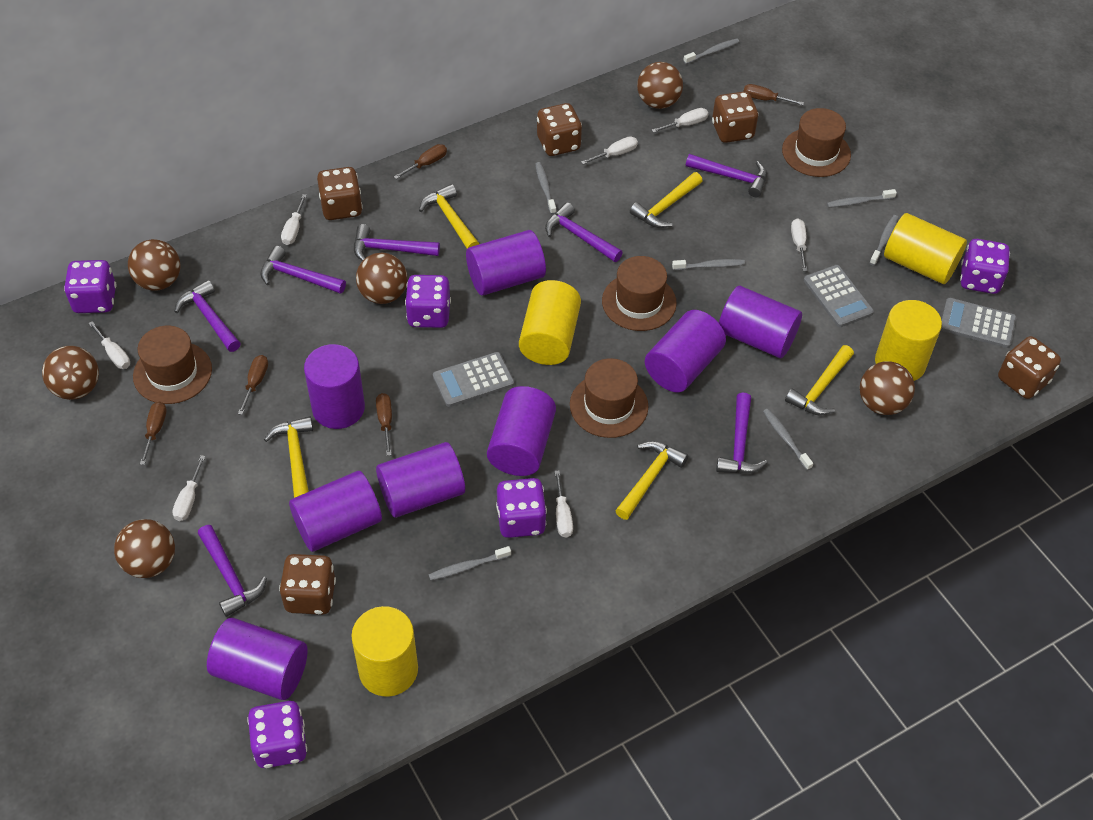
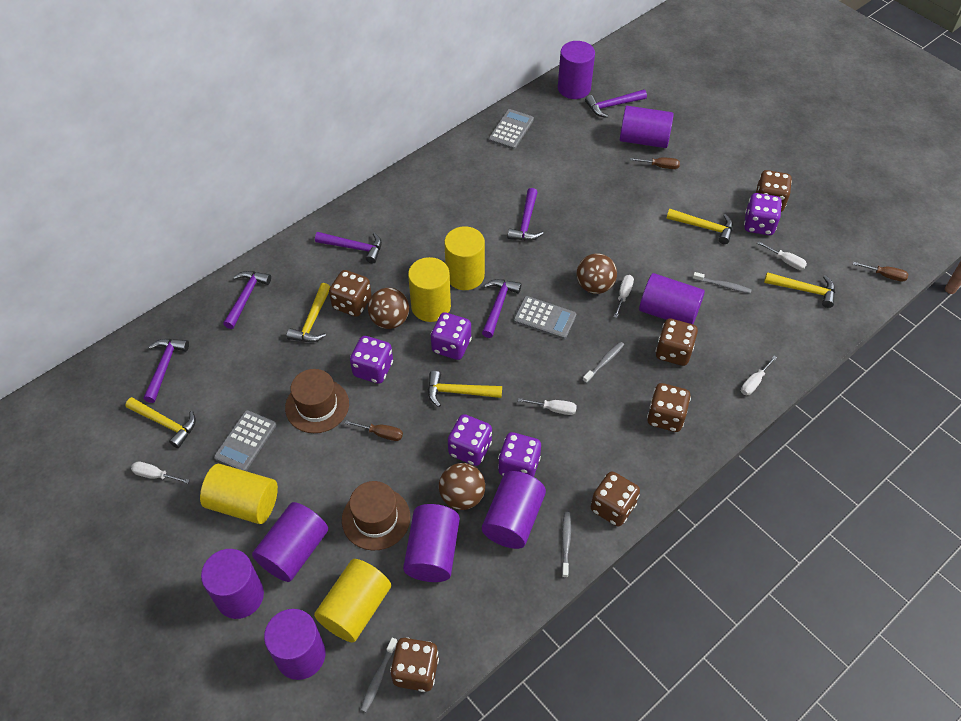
brown ball: 6 -> 3
brown dice: 5 -> 6
brown hat: 4 -> 2
brown screwdriver: 5 -> 3
grey toothbrush: 7 -> 4
purple hammer: 7 -> 6
white screwdriver: 7 -> 5

